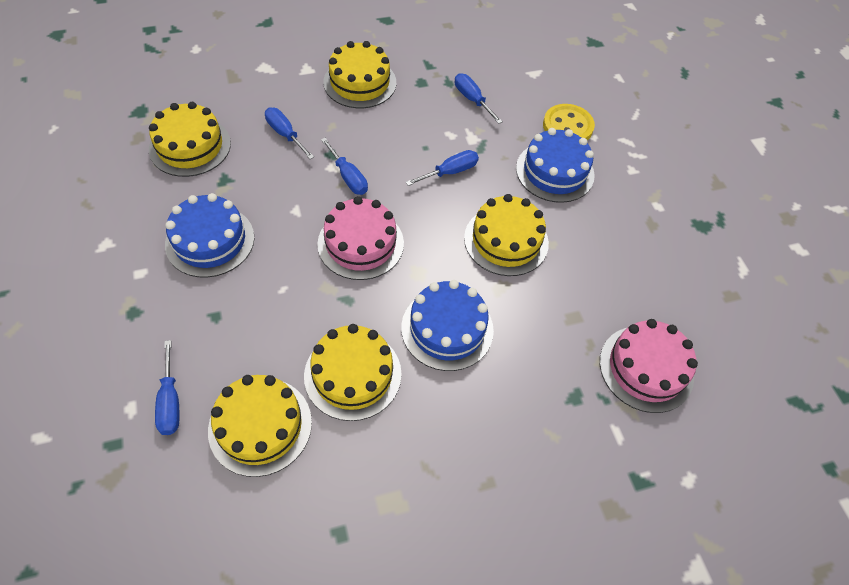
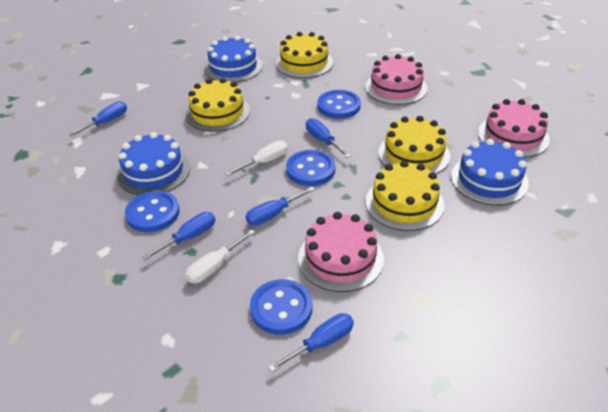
blue button: 0 -> 4
pink cake: 2 -> 3
white screwdriver: 0 -> 2
yellow button: 1 -> 0
yellow cake: 5 -> 4

